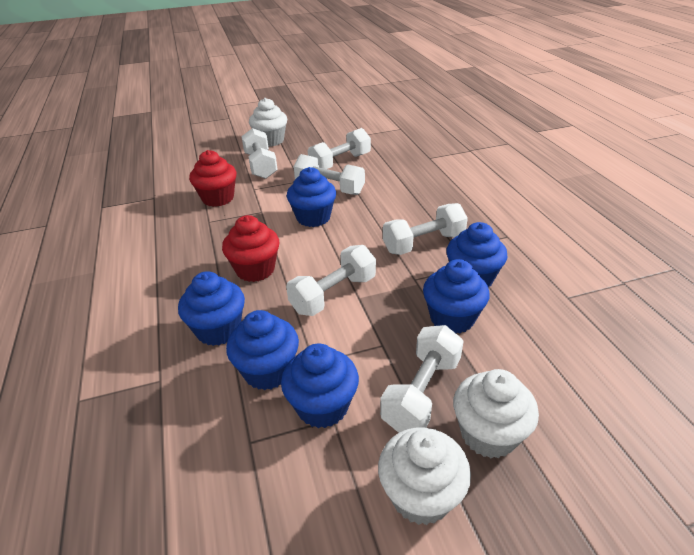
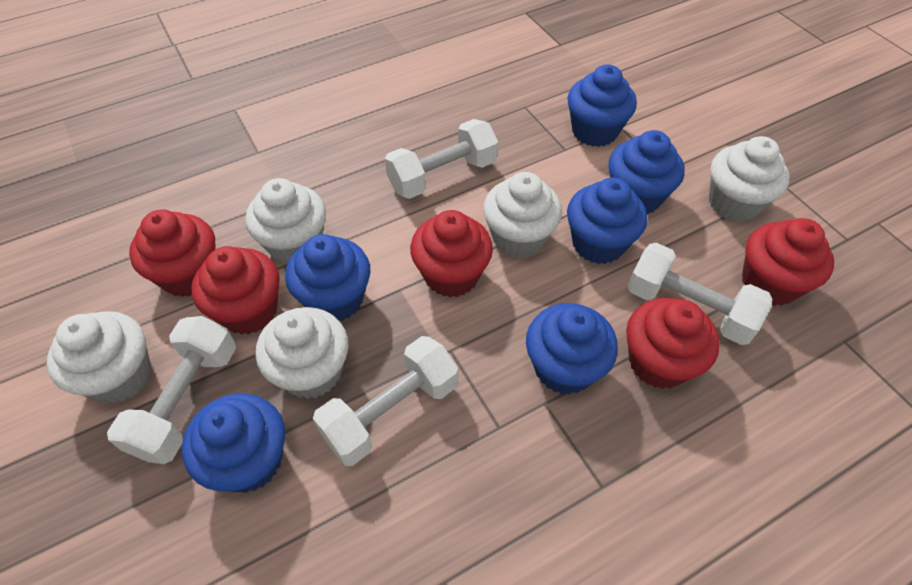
red cupcake: 2 -> 5
white cupcake: 3 -> 5
white dumbbell: 6 -> 4

